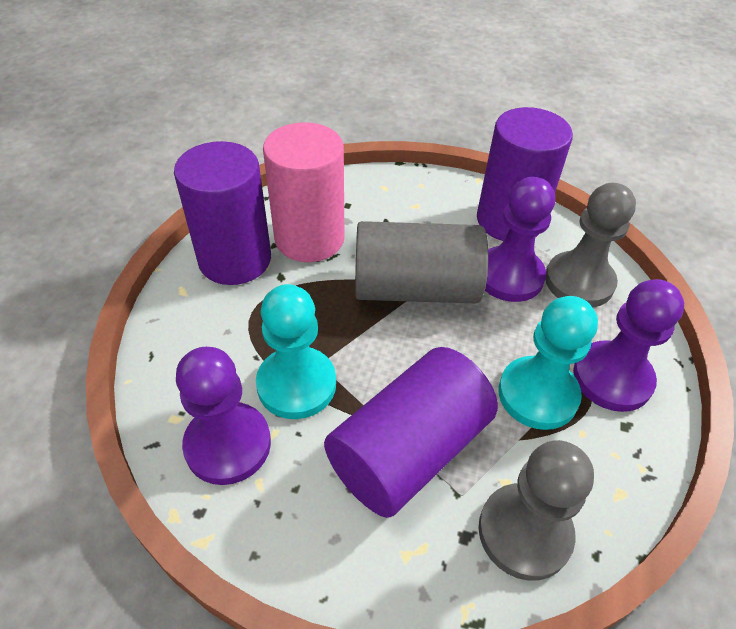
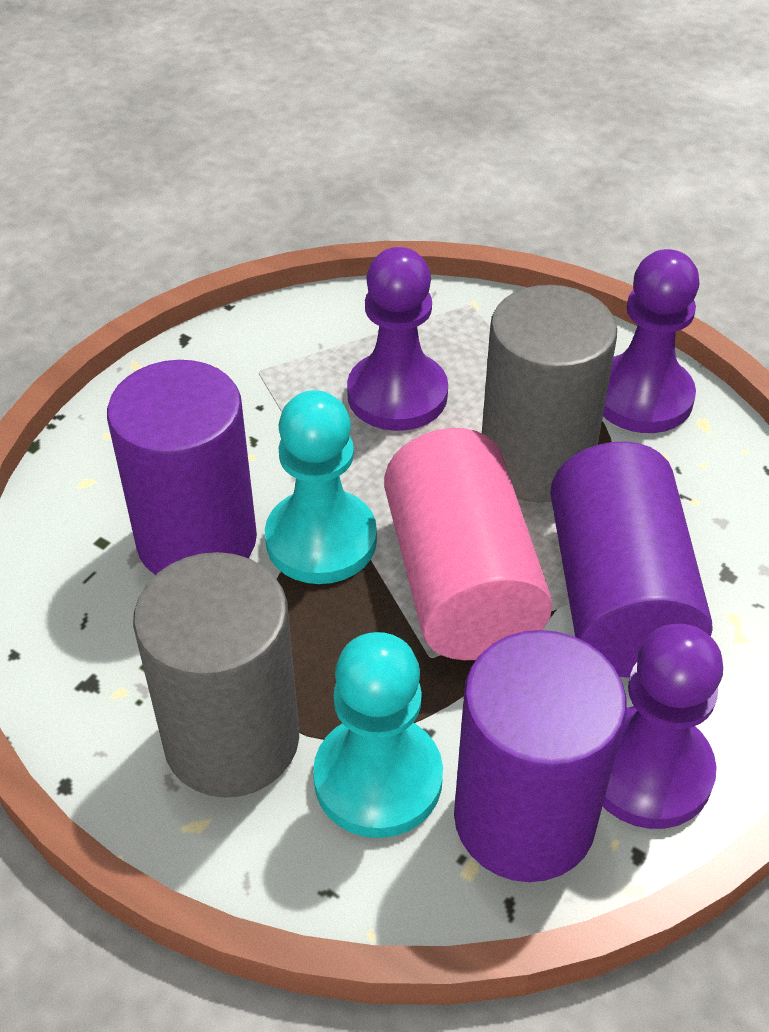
grey cylinder: 1 -> 2
grey pawn: 2 -> 0

